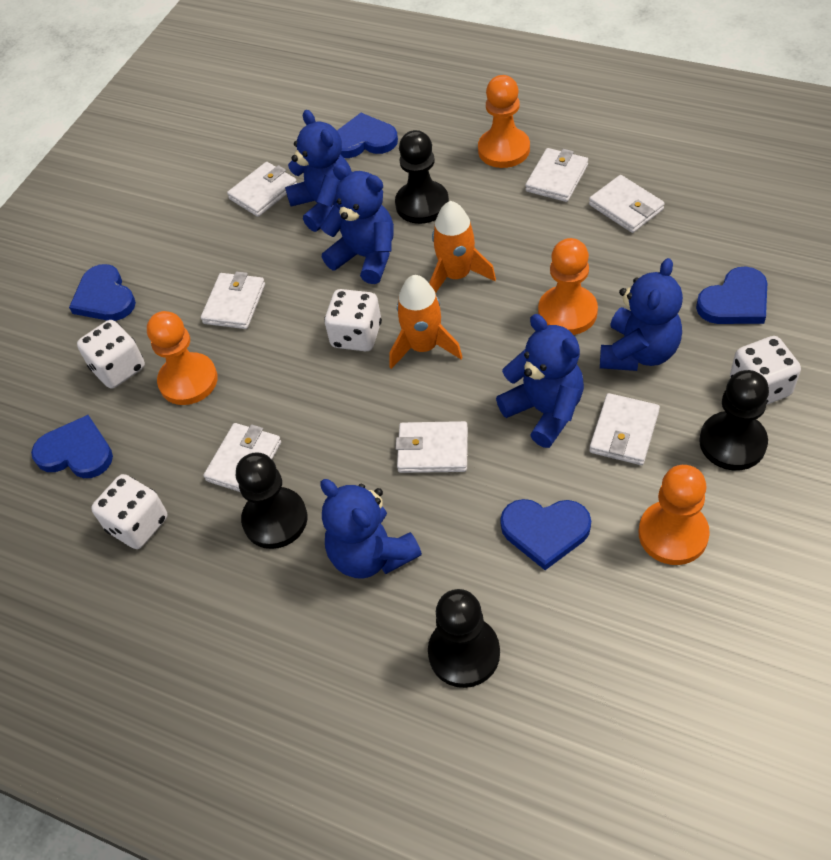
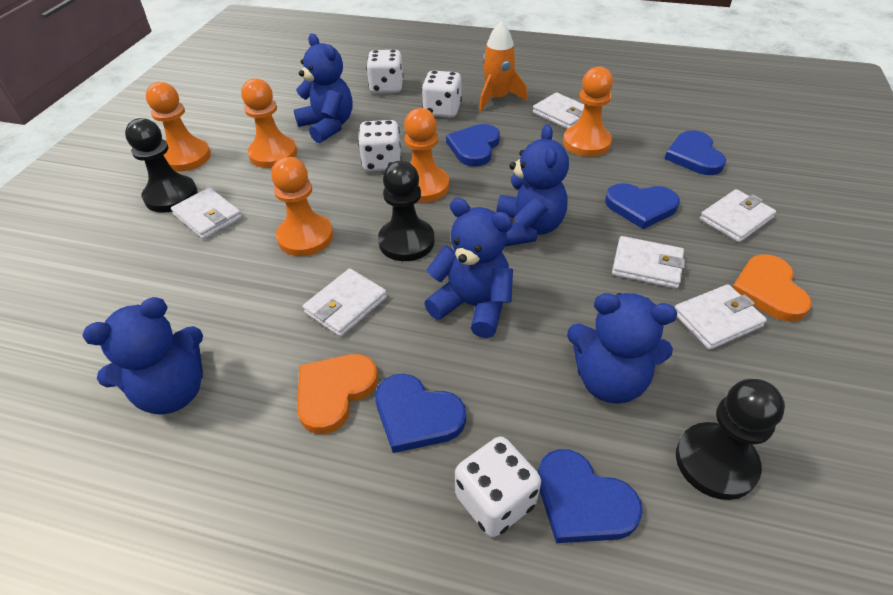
black pawn: 4 -> 3
orange heart: 0 -> 2
orange pawn: 4 -> 5
orange rocket: 2 -> 1
white wallet: 7 -> 6

